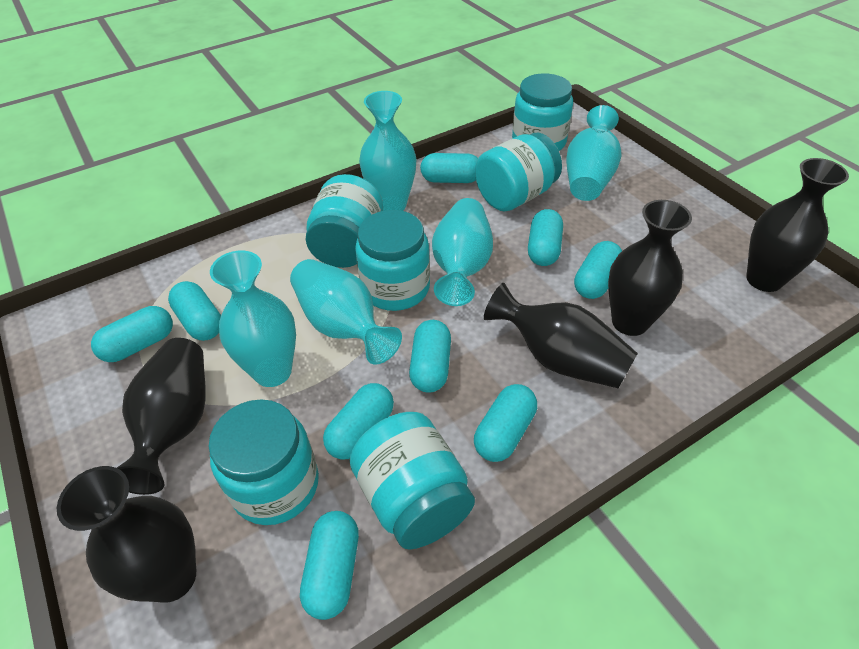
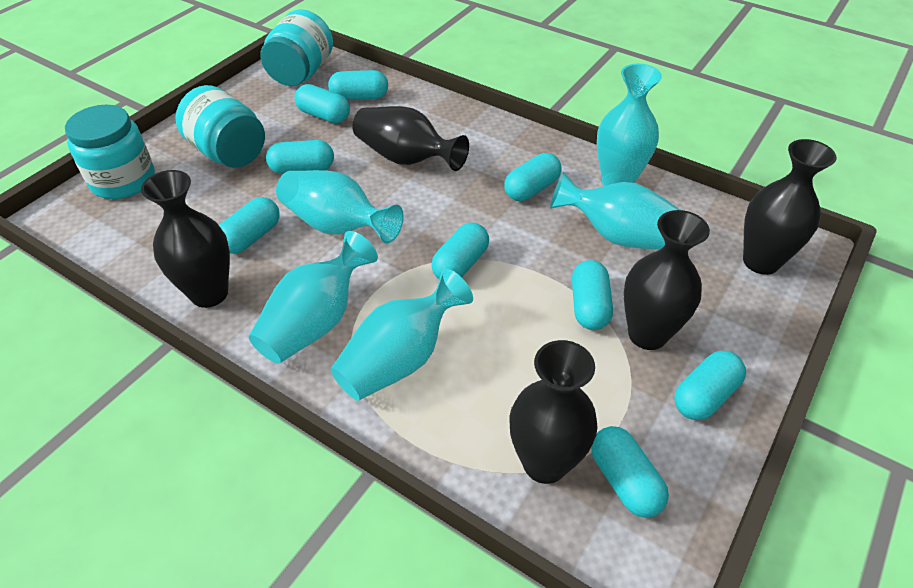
turquoise jar: 6 -> 3

